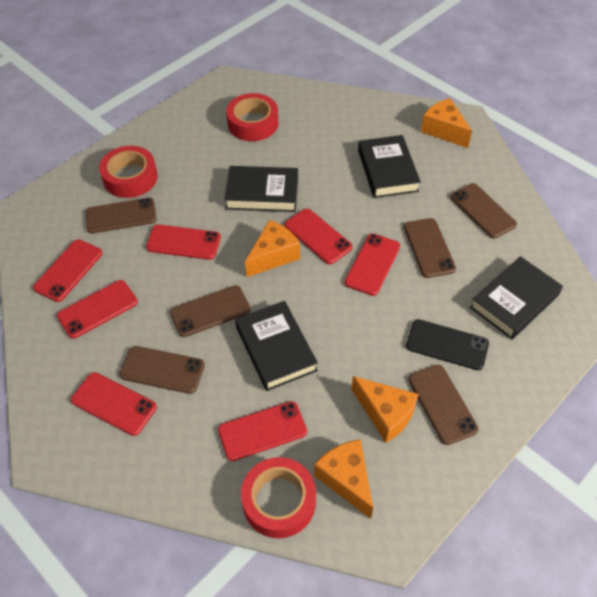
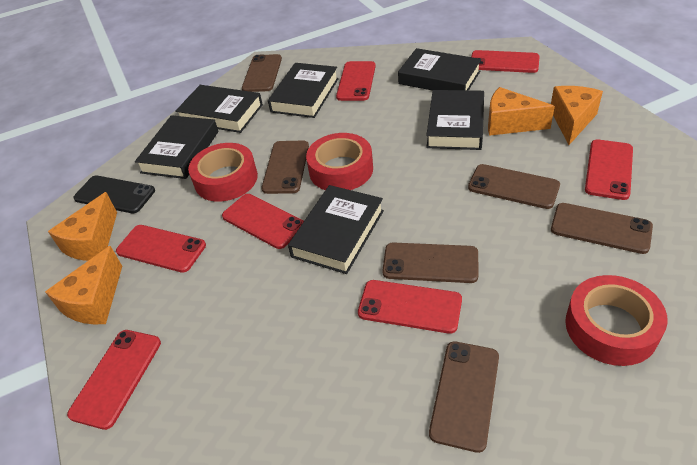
black book: 4 -> 6

